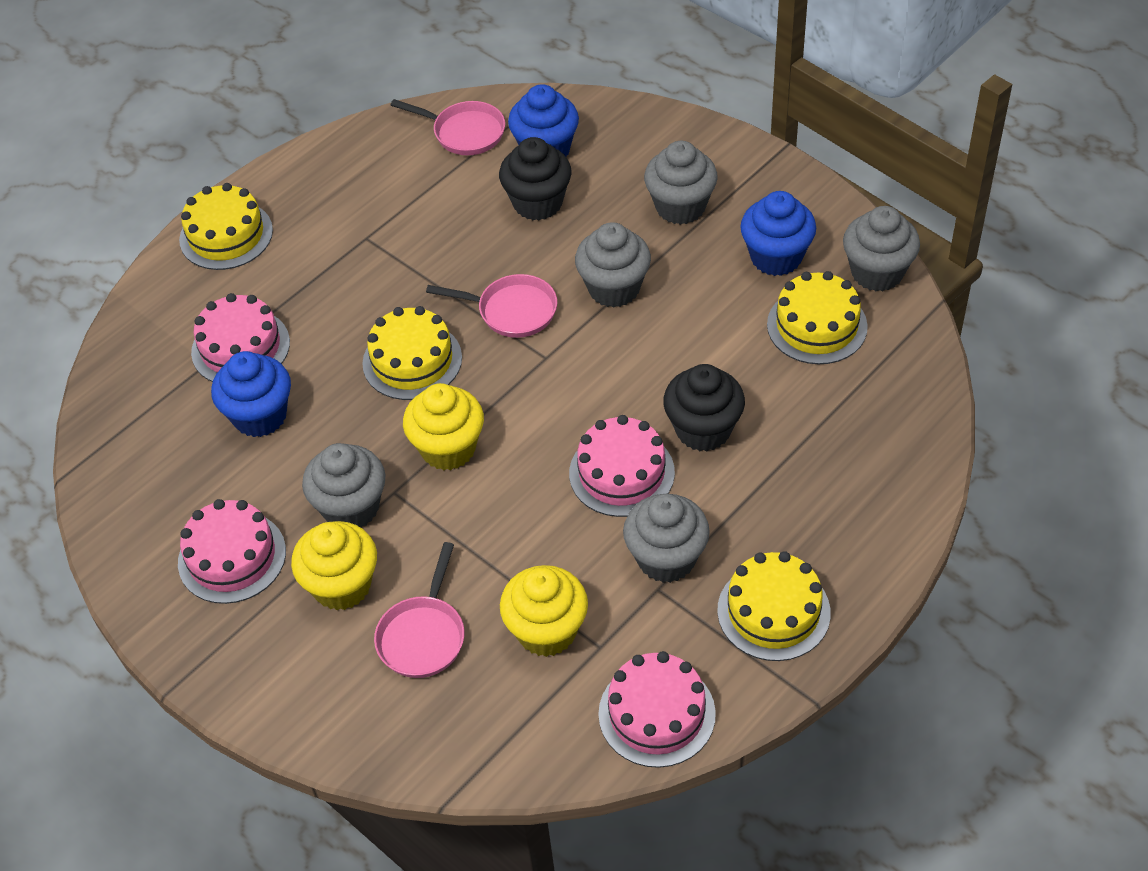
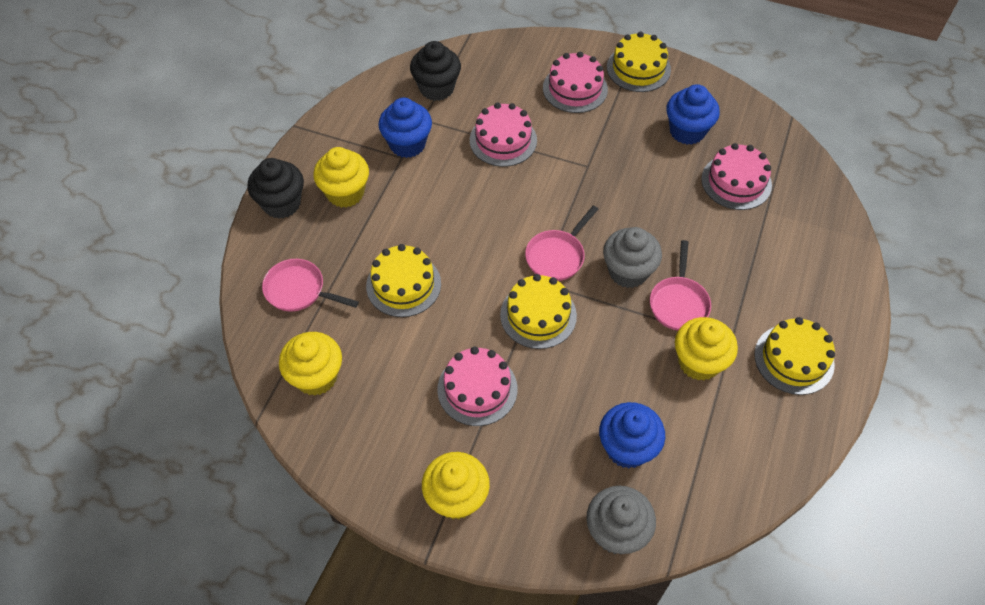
grey cupcake: 5 -> 2
yellow cupcake: 3 -> 4

